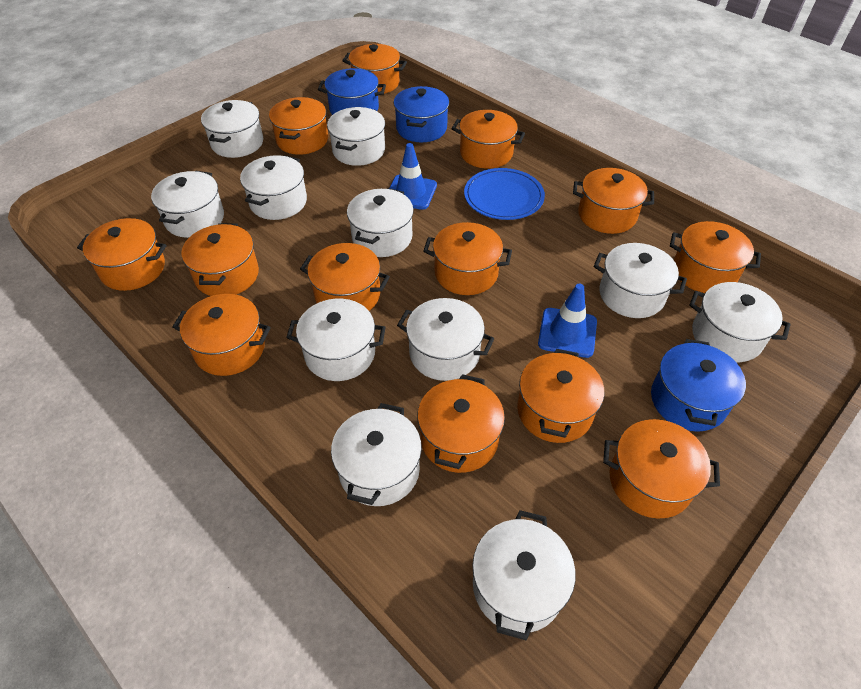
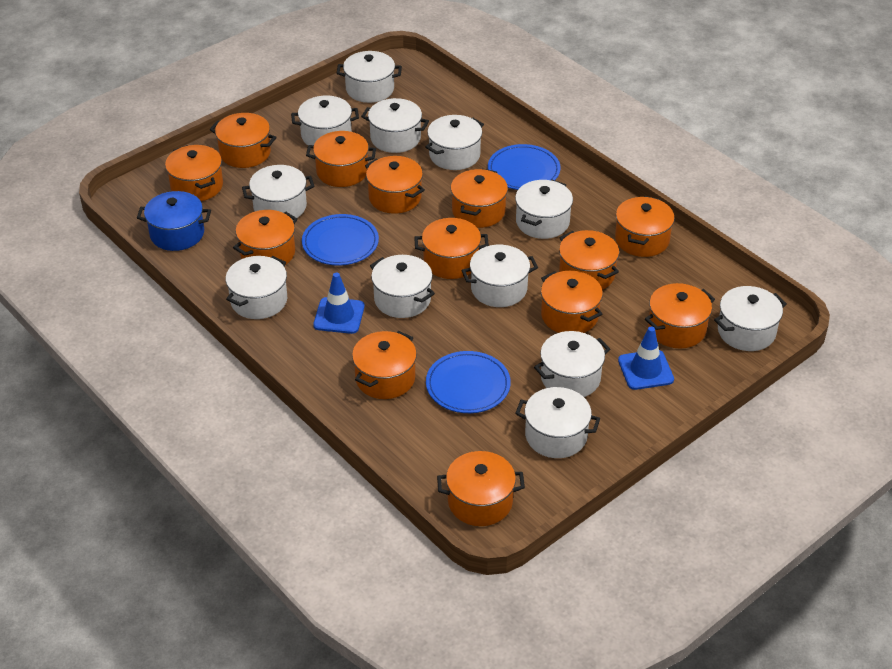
blue plate: 1 -> 3
blue pot: 3 -> 1
white pot: 11 -> 12

